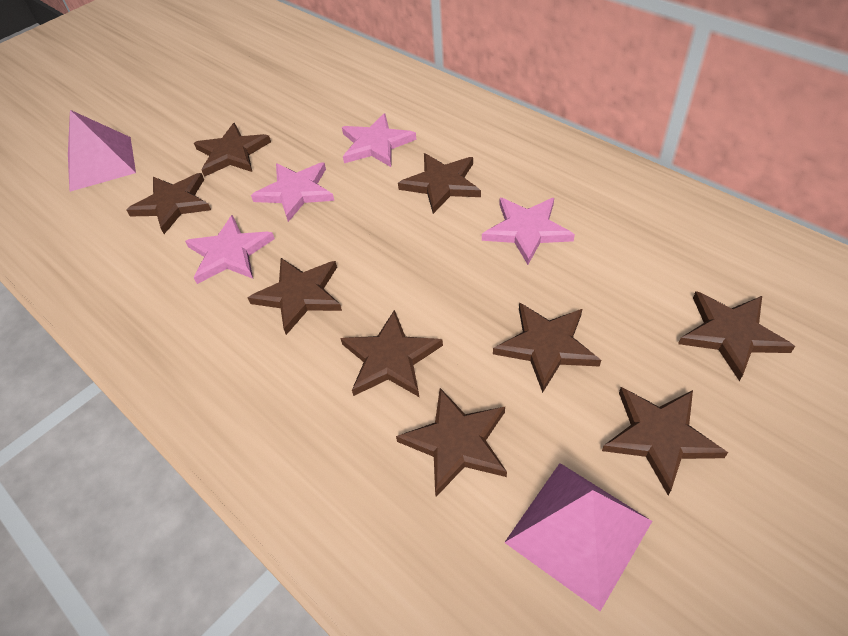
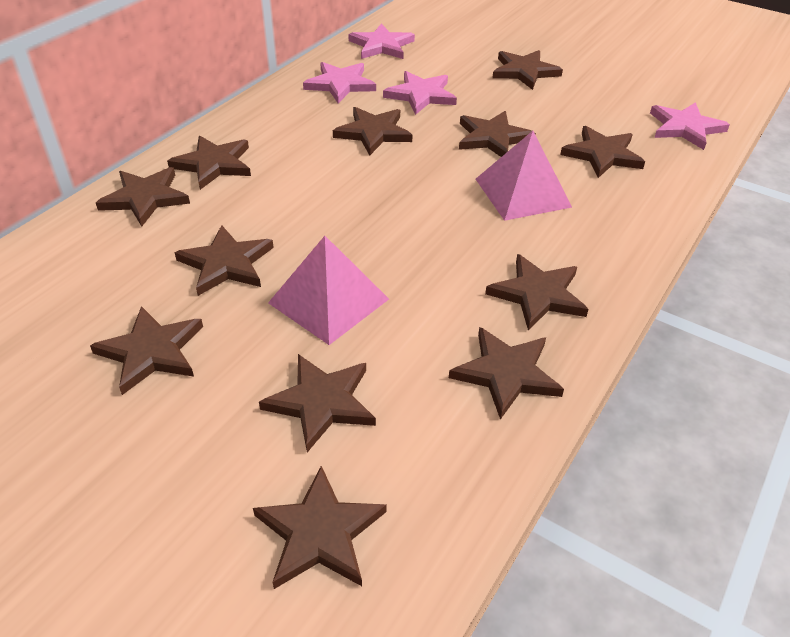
brown star: 9 -> 12

